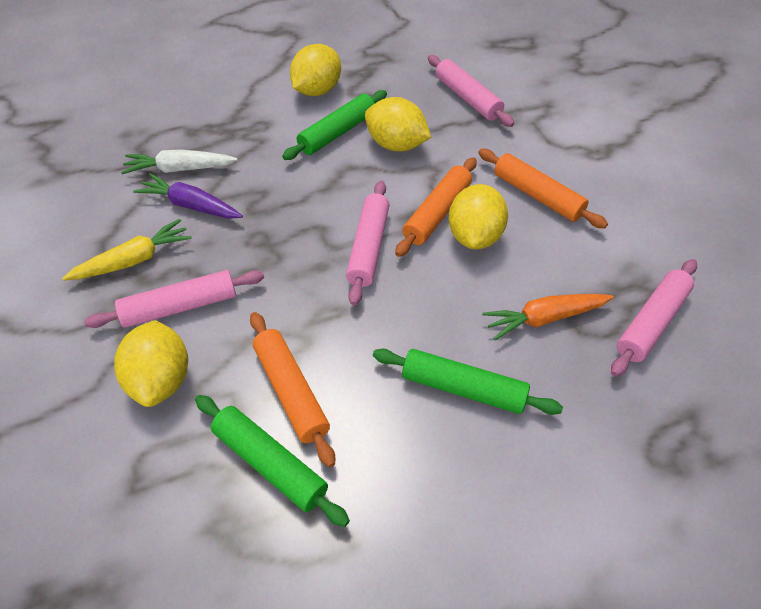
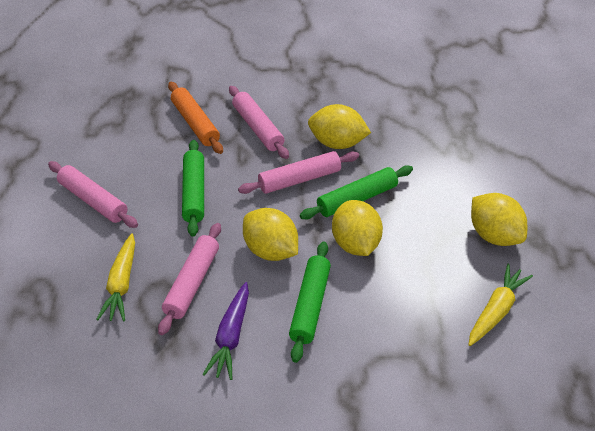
orange carrot: 1 -> 0
orange rolling pin: 3 -> 1
white carrot: 1 -> 0
yellow carrot: 1 -> 2

